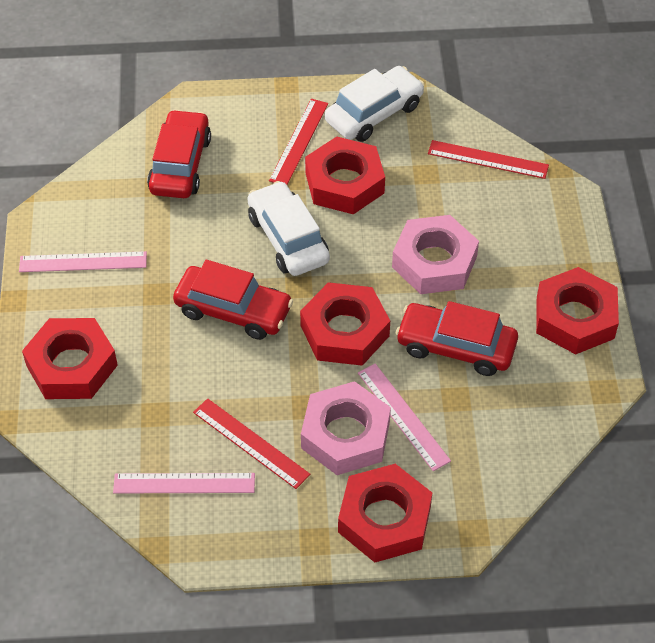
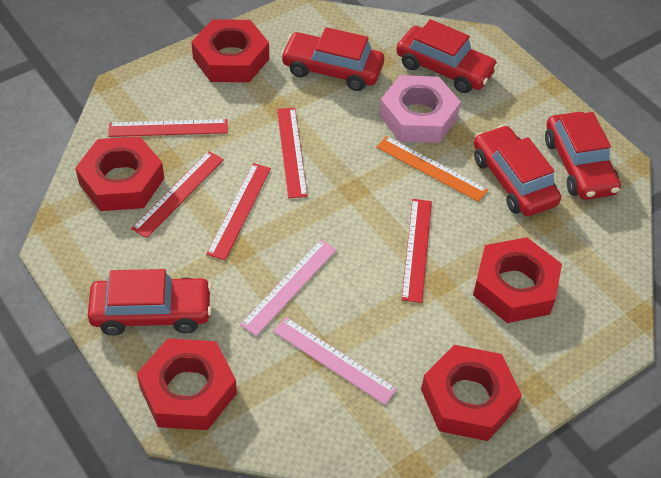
orange ruler: 0 -> 1
pink nut: 2 -> 1
pink ruler: 3 -> 2
red car: 3 -> 5
red ruler: 3 -> 5
white car: 2 -> 0

